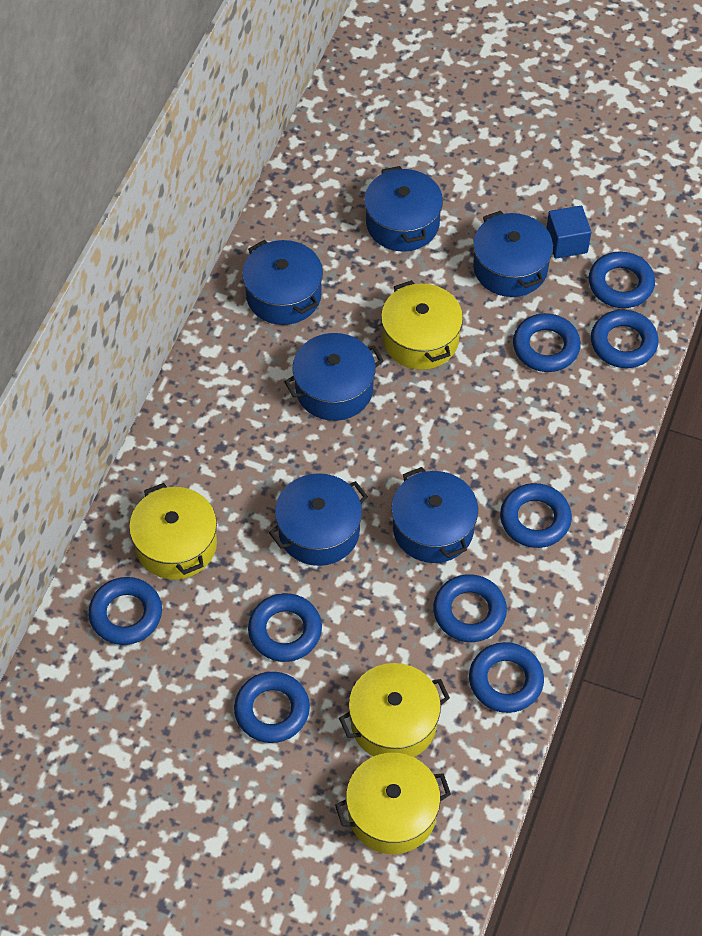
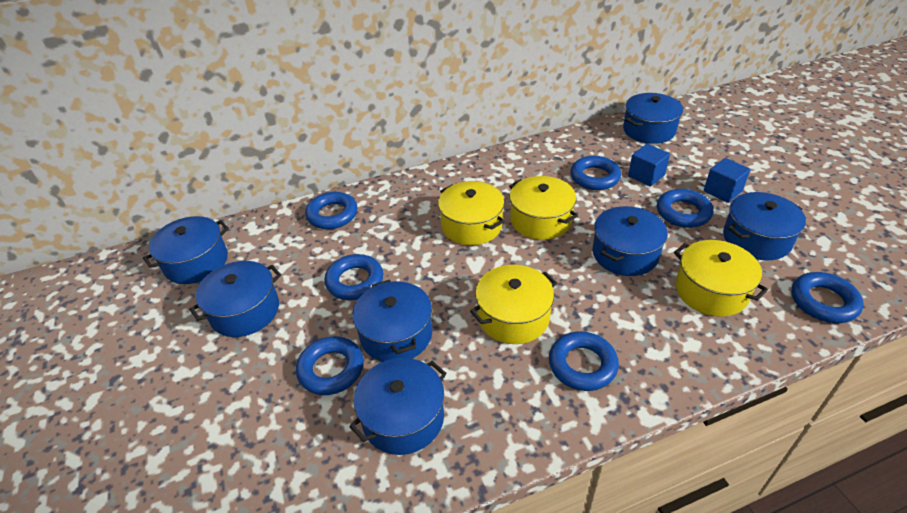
blue cube: 1 -> 2
blue pot: 6 -> 7
blue ring: 9 -> 7

